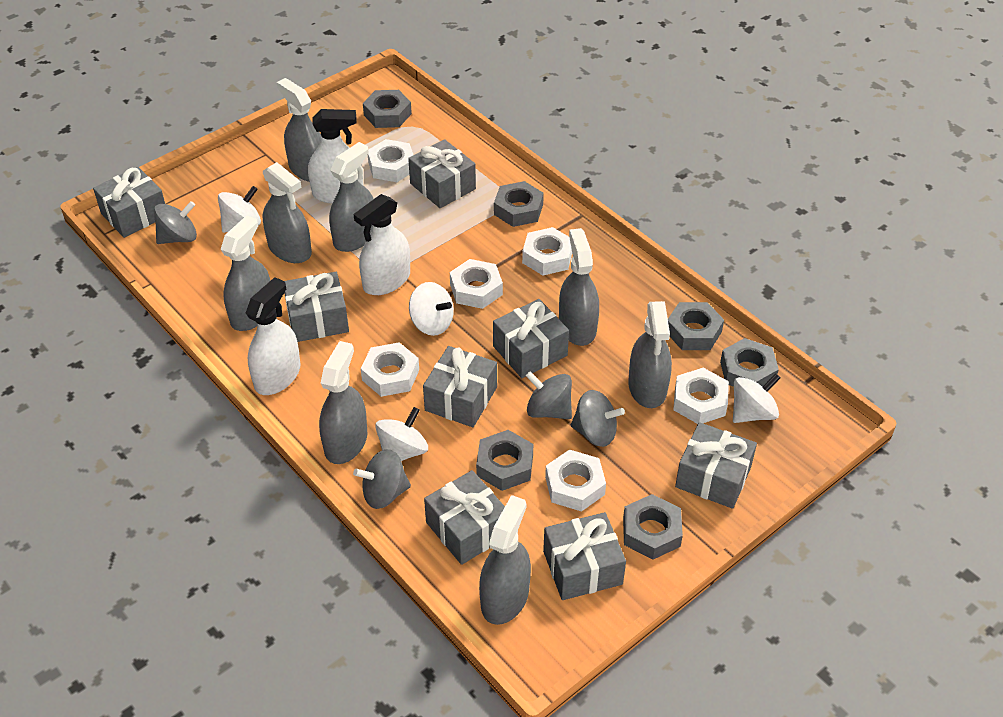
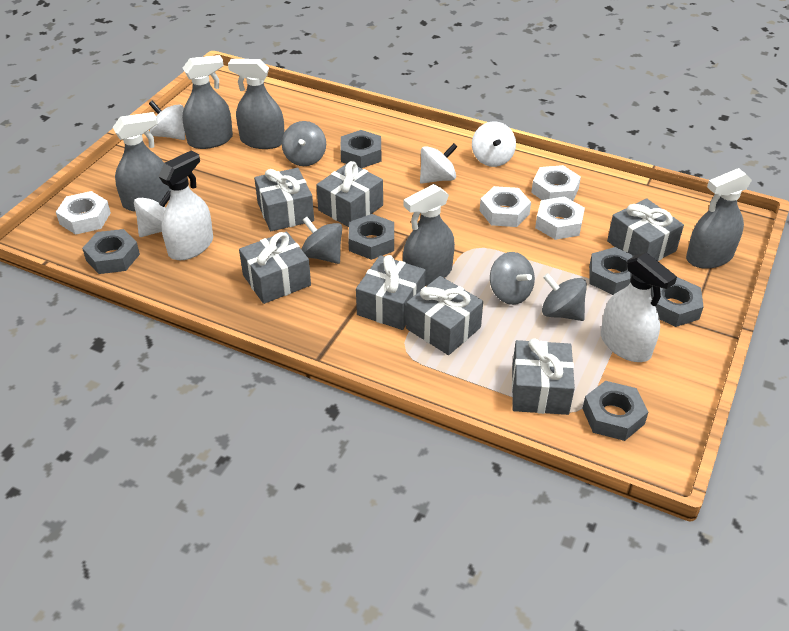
grey gift: 8 -> 7
grey spray bottle: 8 -> 5
white nut: 6 -> 4
white spray bottle: 3 -> 2

